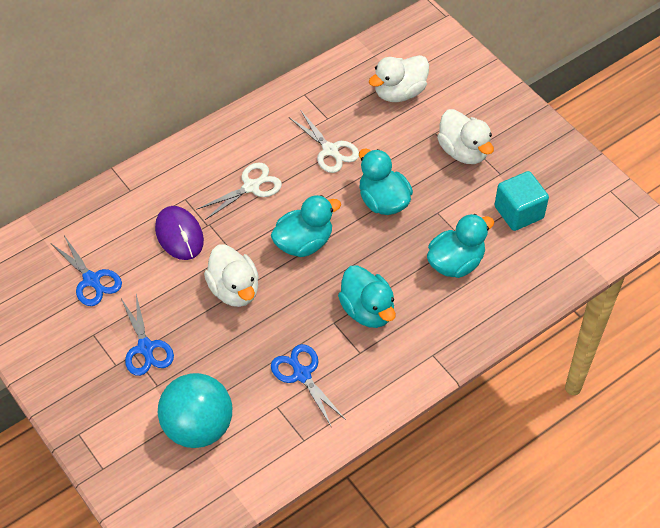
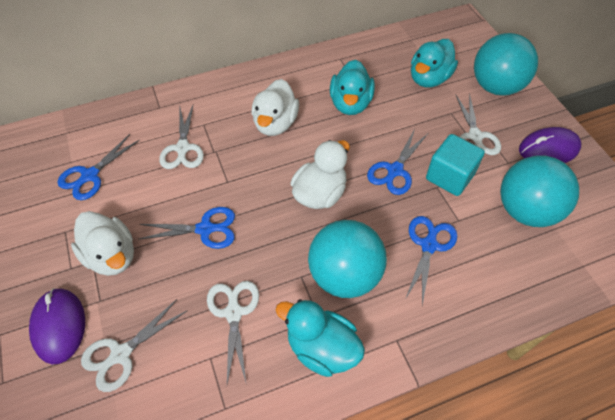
blue scissors: 3 -> 4
purple mouse: 1 -> 2
turquoise ball: 1 -> 3
turquoise duck: 4 -> 3
white scissors: 2 -> 4

